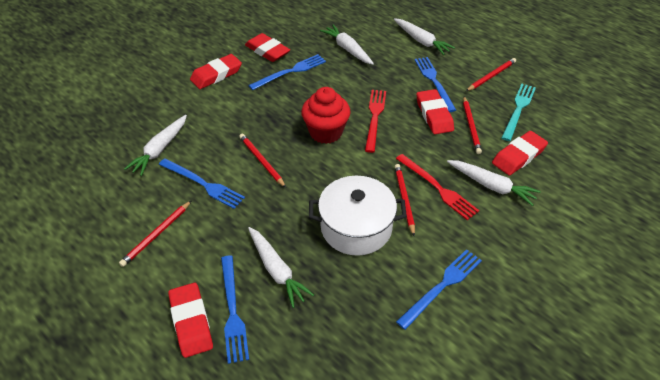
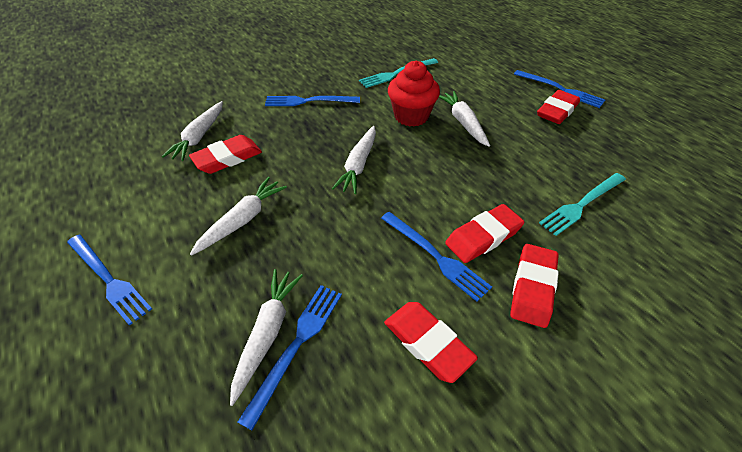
red fork: 2 -> 0
red pencil: 5 -> 0
turquoise fork: 1 -> 2
white pot: 1 -> 0

